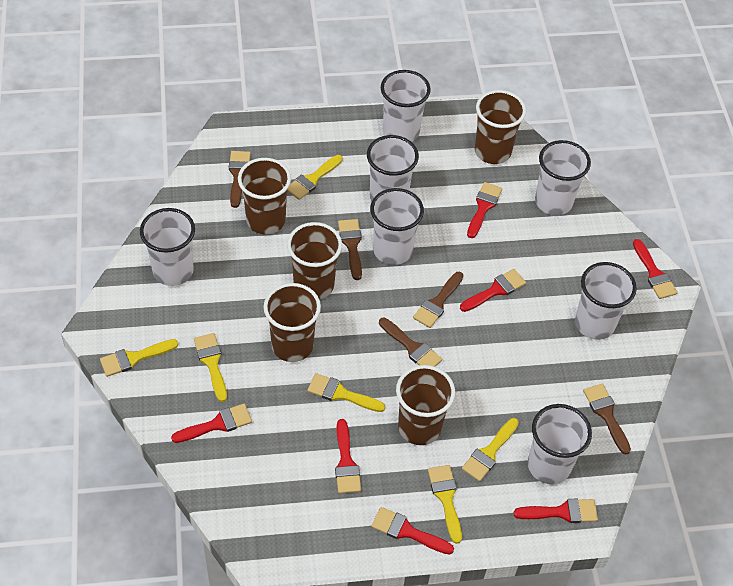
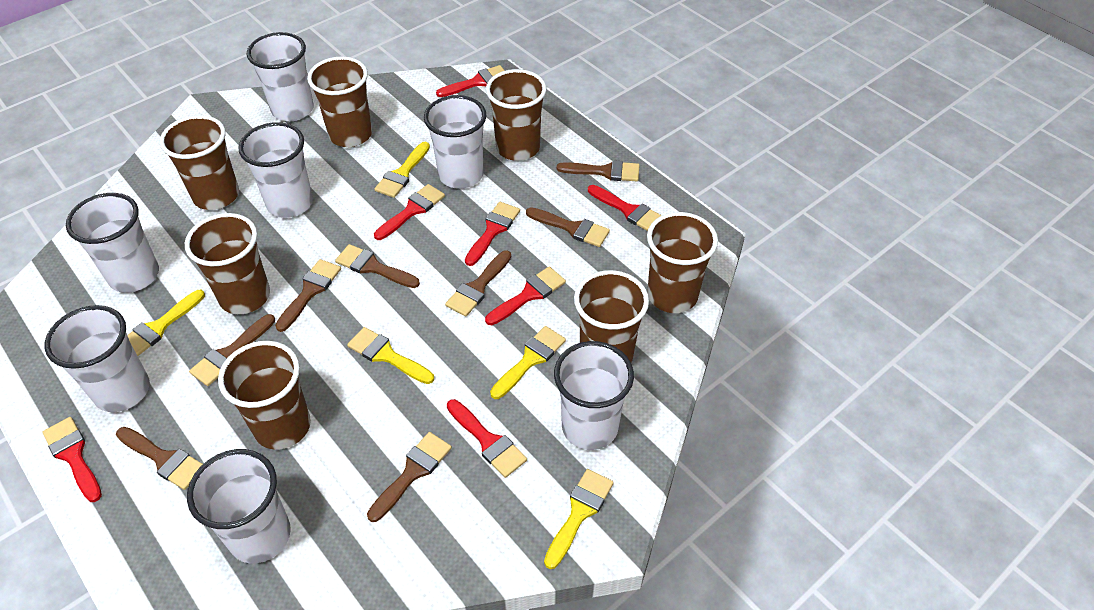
brown brush: 5 -> 8
brown cup: 5 -> 7
yellow brush: 6 -> 5

